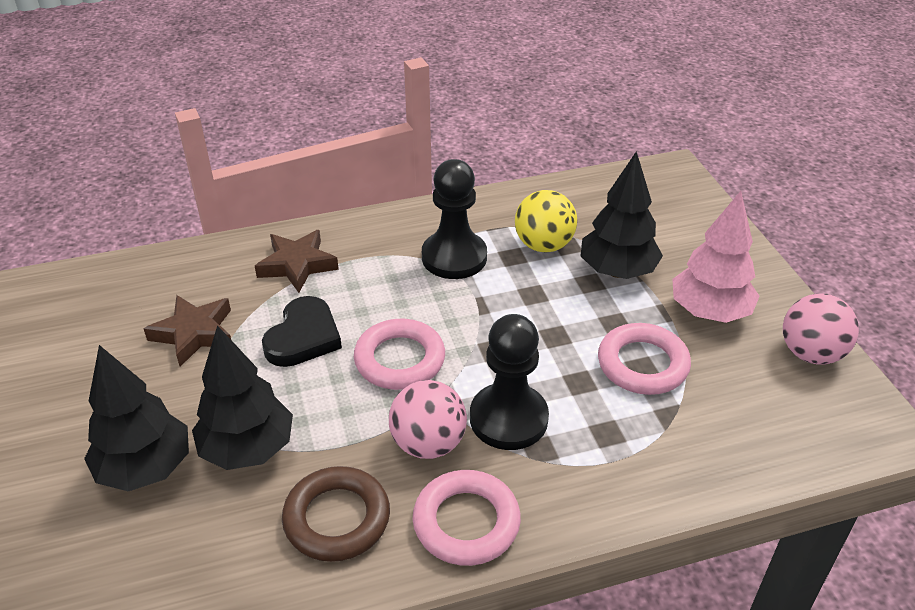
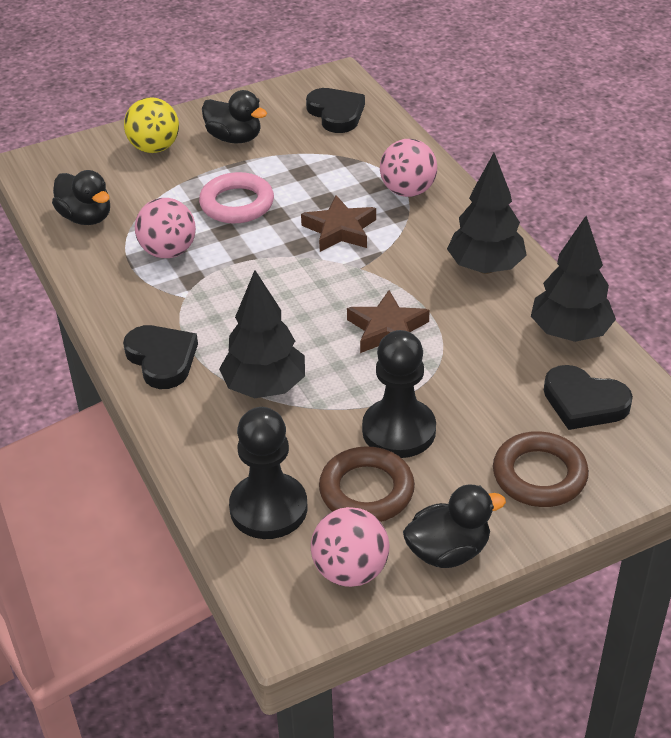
black duck: 0 -> 3
black heart: 1 -> 3
brown ring: 1 -> 2
pink ball: 2 -> 3
pink ring: 3 -> 1
pink tree: 1 -> 0

